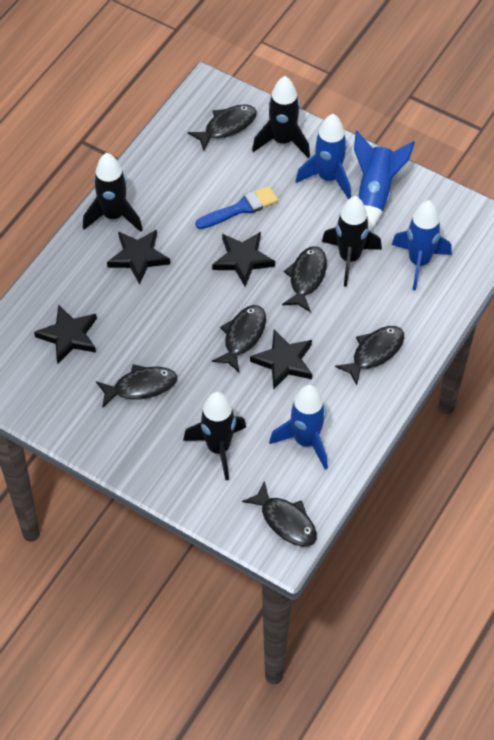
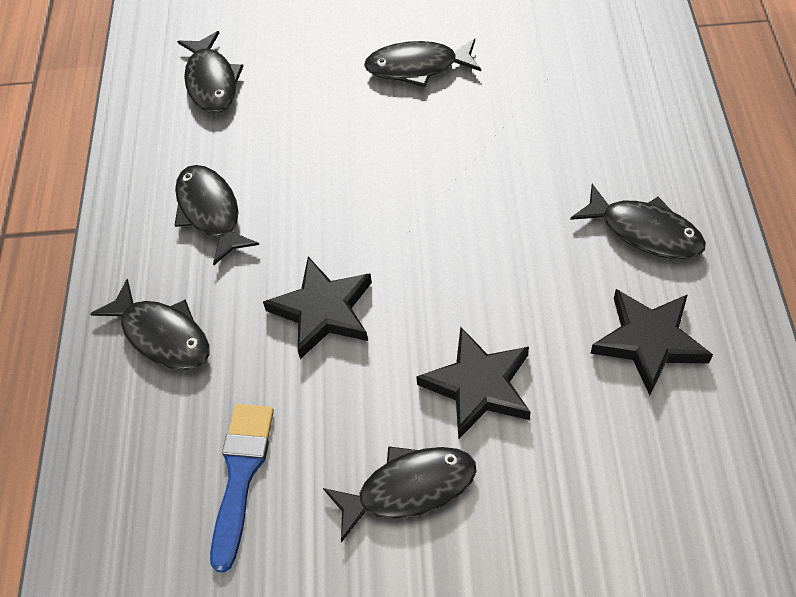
black rocket: 4 -> 0
black star: 4 -> 3
blue rocket: 4 -> 0

